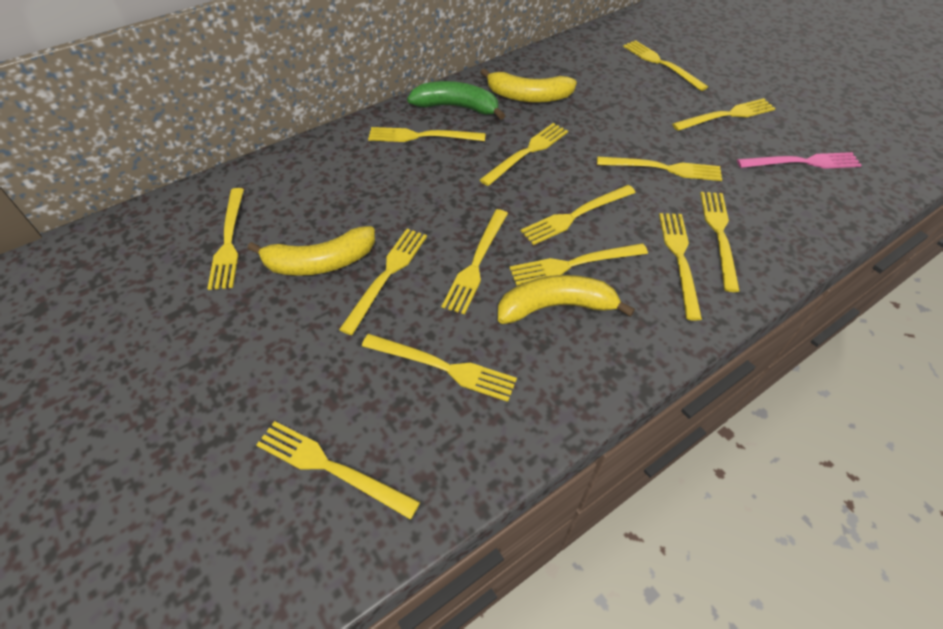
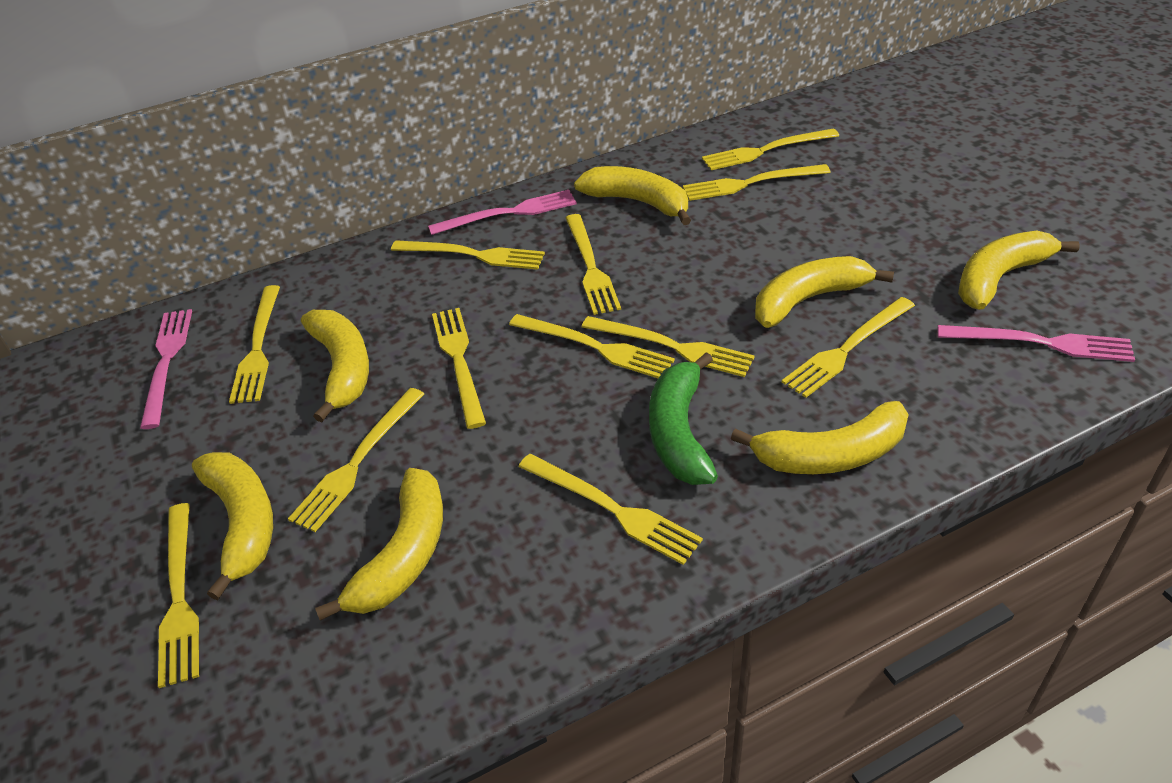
pink fork: 1 -> 3
yellow banana: 3 -> 7
yellow fork: 14 -> 12

